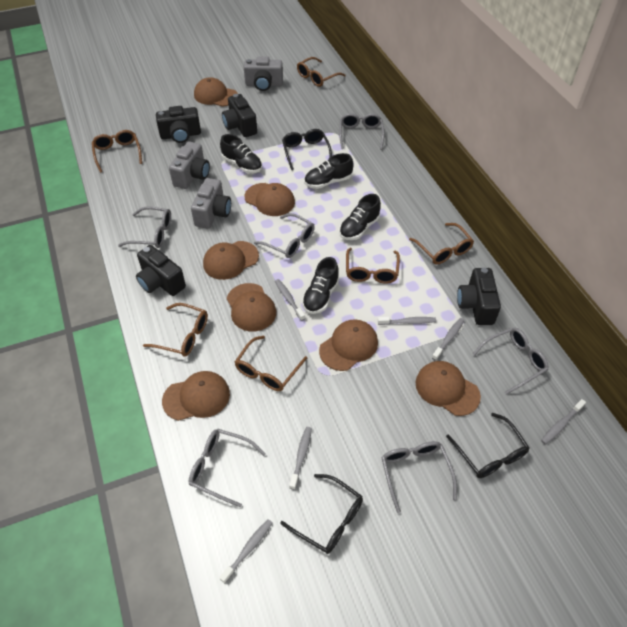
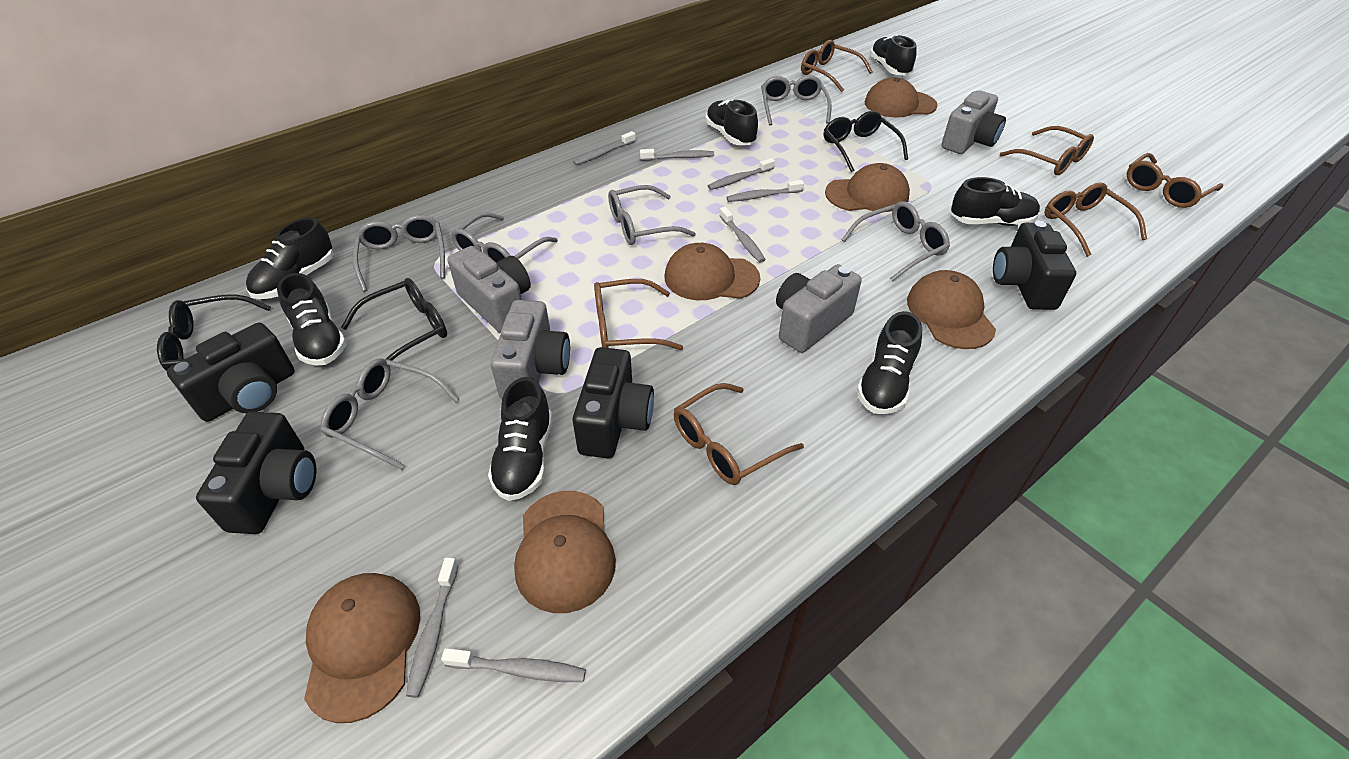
black shoe: 4 -> 7
brown cap: 7 -> 6
grey camera: 3 -> 4
grey toothbrush: 6 -> 7

